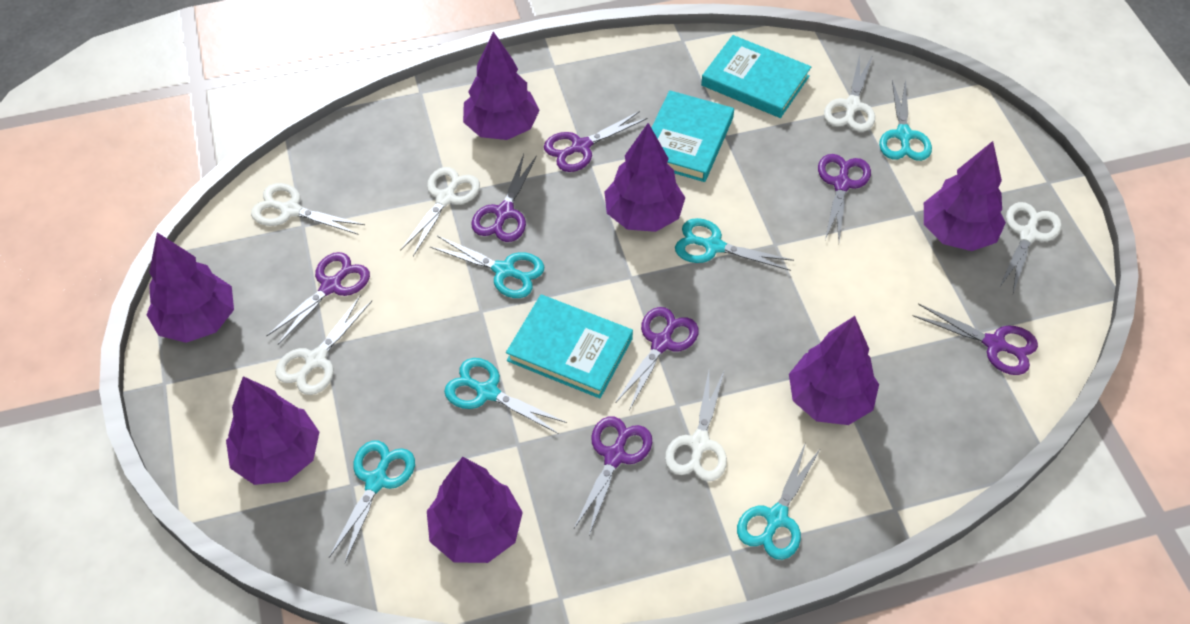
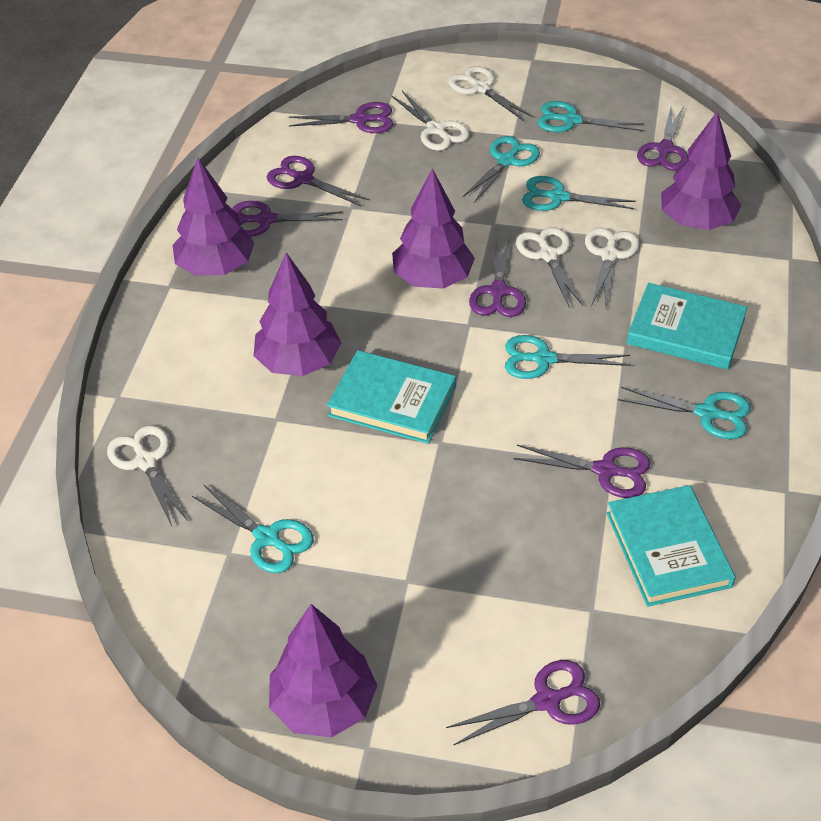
purple tree: 7 -> 5
white scissors: 6 -> 5

